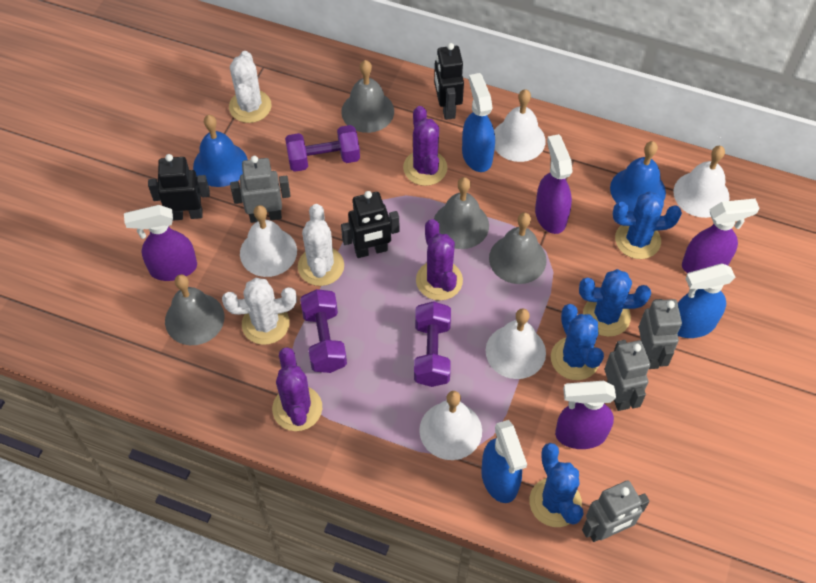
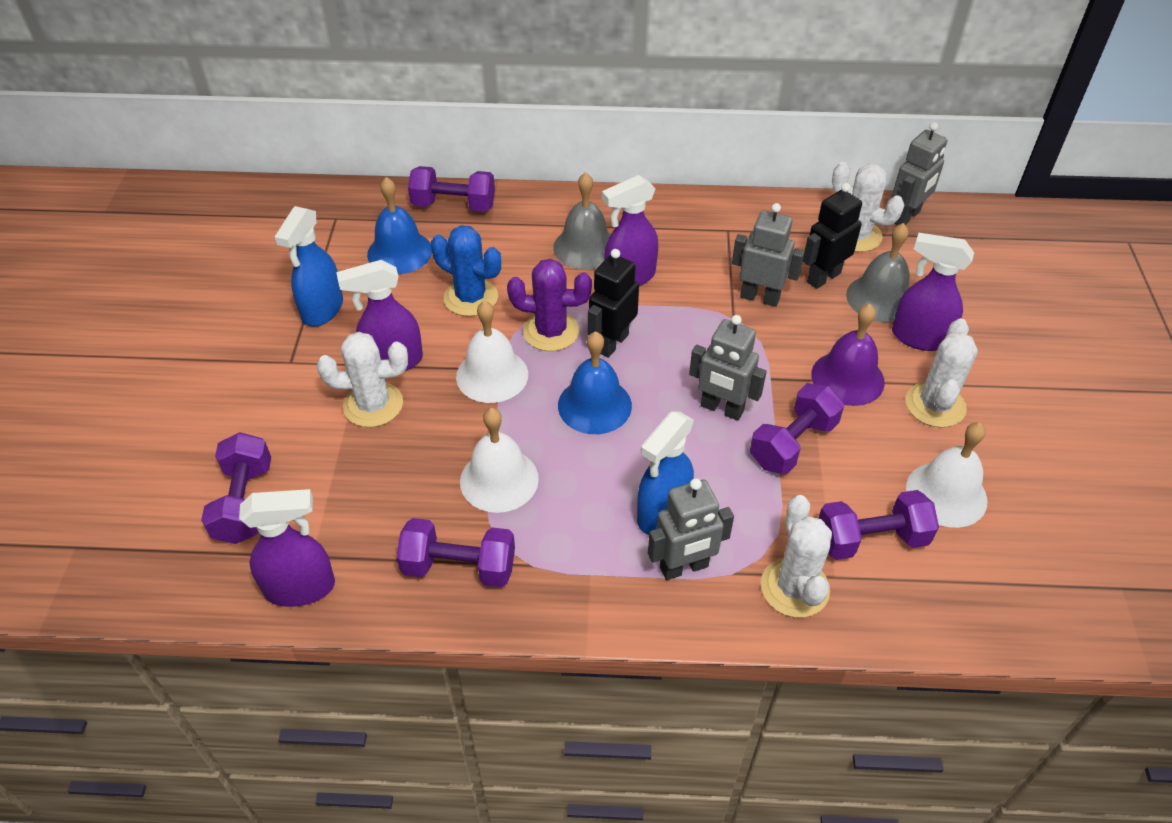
black robot: 3 -> 2
blue cactus: 4 -> 1
blue spray bottle: 3 -> 2
grey bell: 4 -> 2
purple bell: 0 -> 1
purple cactus: 3 -> 1
purple dumbbell: 3 -> 5
white bell: 5 -> 3
white cactus: 3 -> 4

